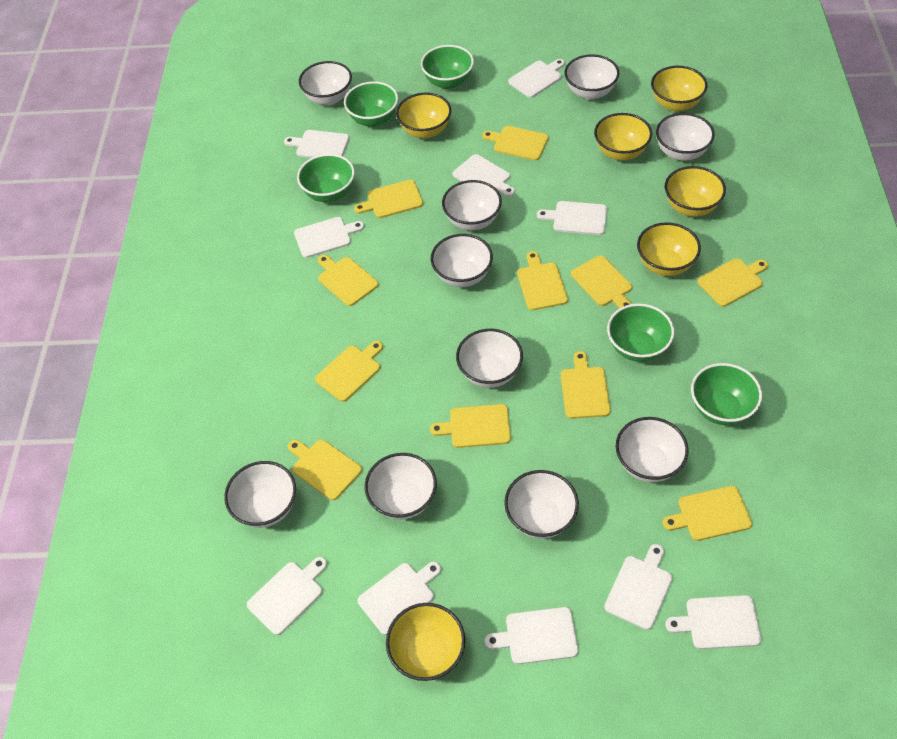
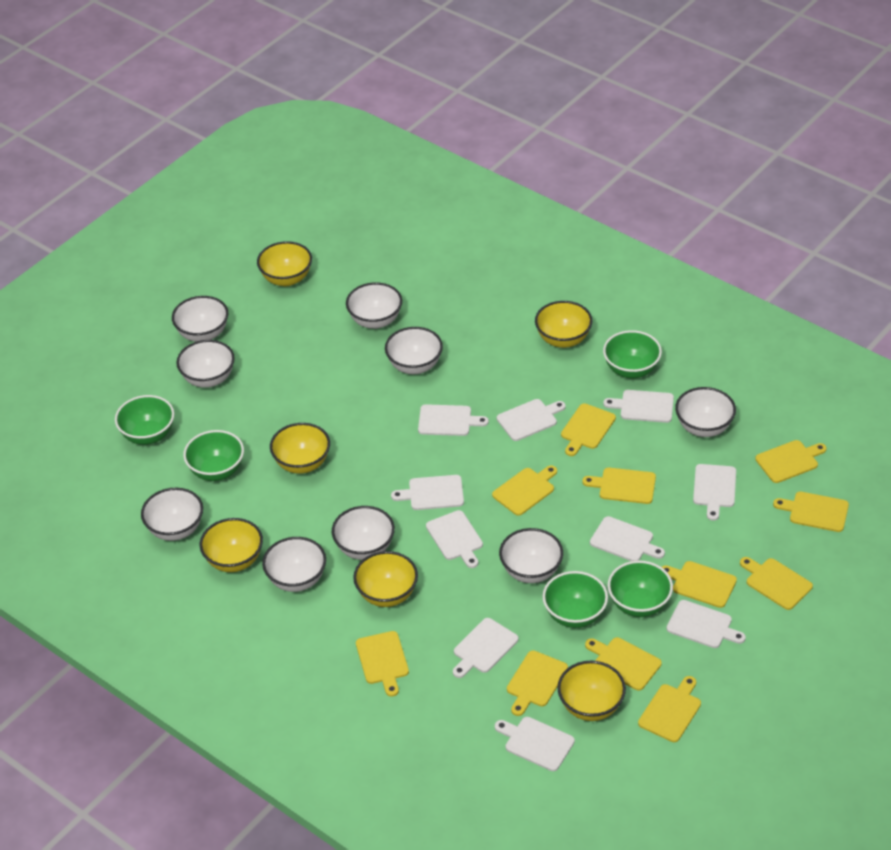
white bowl: 10 -> 9

